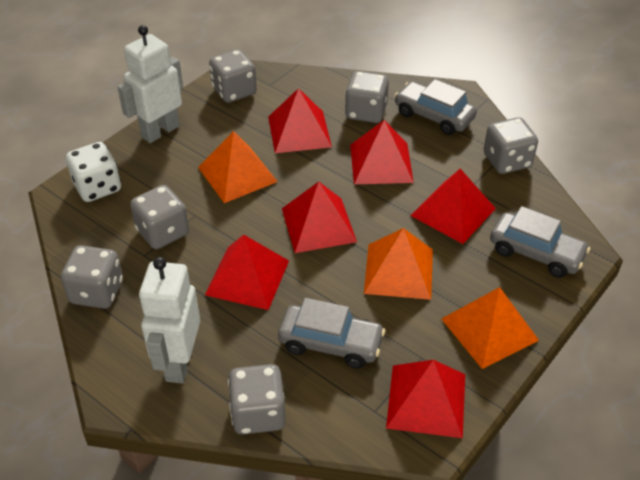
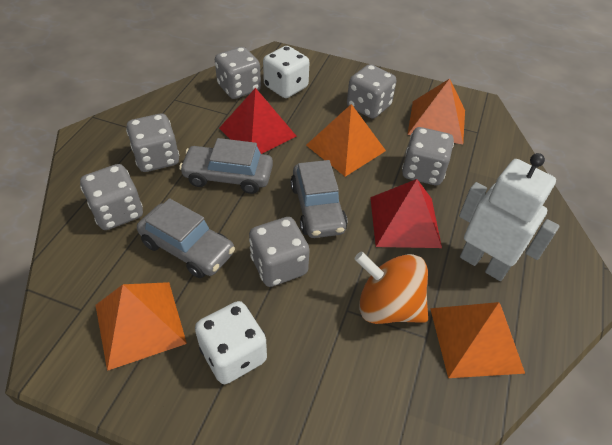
orange pyramid: 3 -> 4
orange spinning top: 0 -> 1
red pyramid: 6 -> 2
white dice: 1 -> 2
white robot: 2 -> 1

